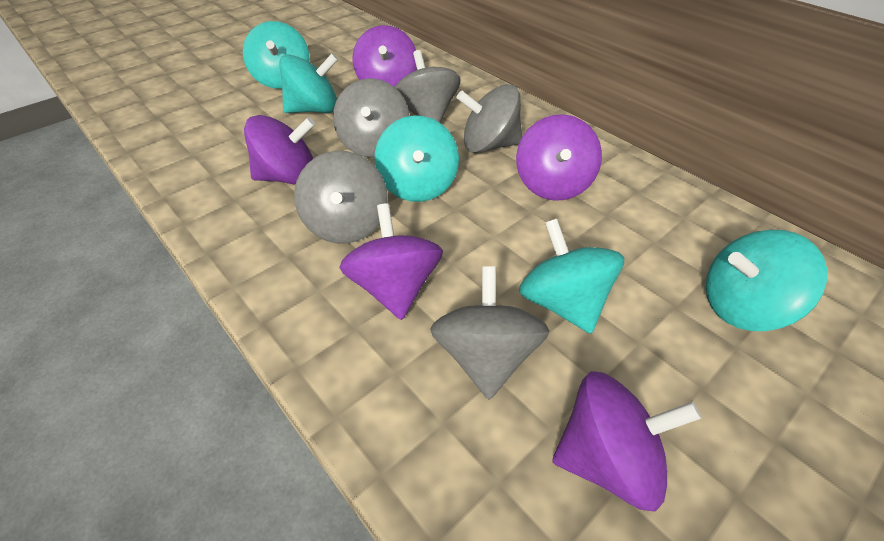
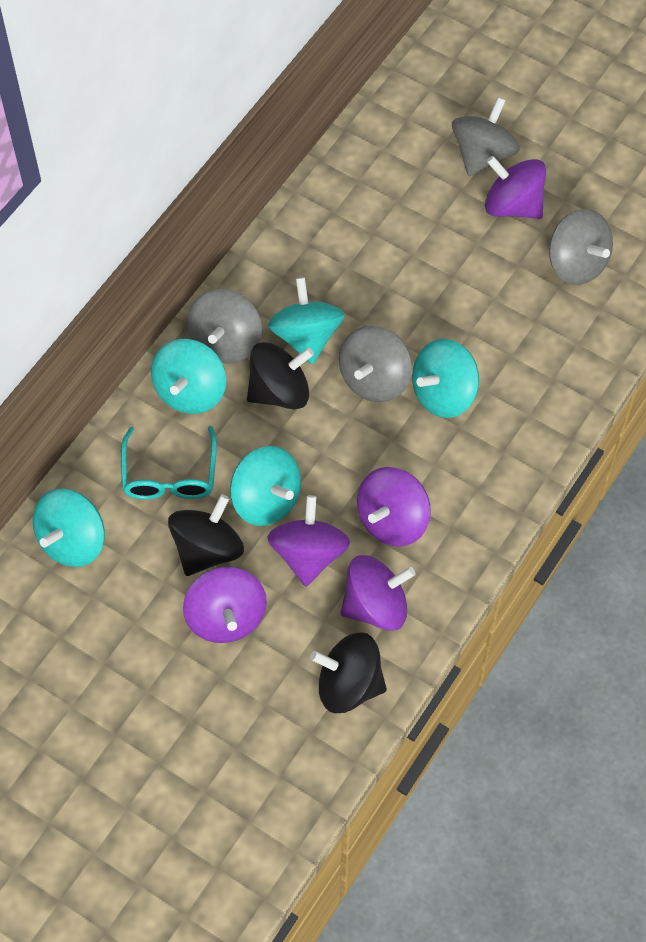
black spinning top: 0 -> 3
grey spinning top: 5 -> 4
turquoise glasses: 0 -> 1

